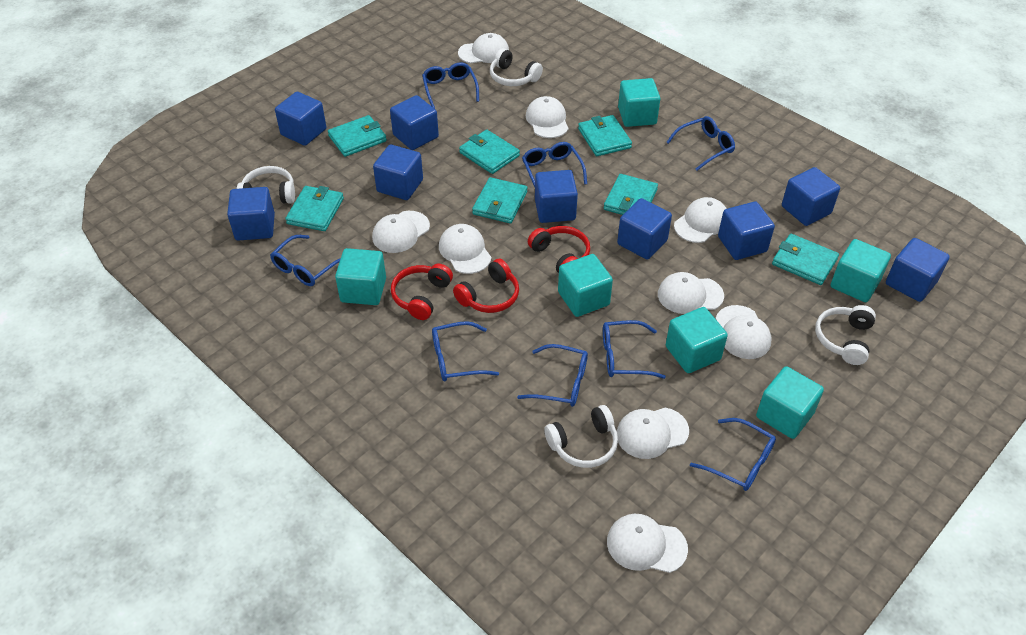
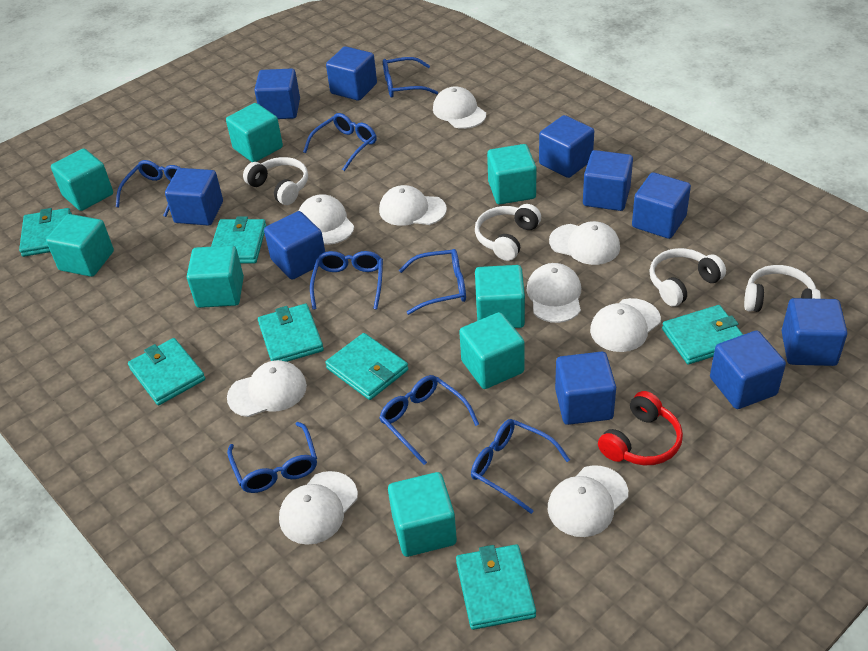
blue cube: 9 -> 10
red headphones: 3 -> 1
turquoise cube: 6 -> 8

